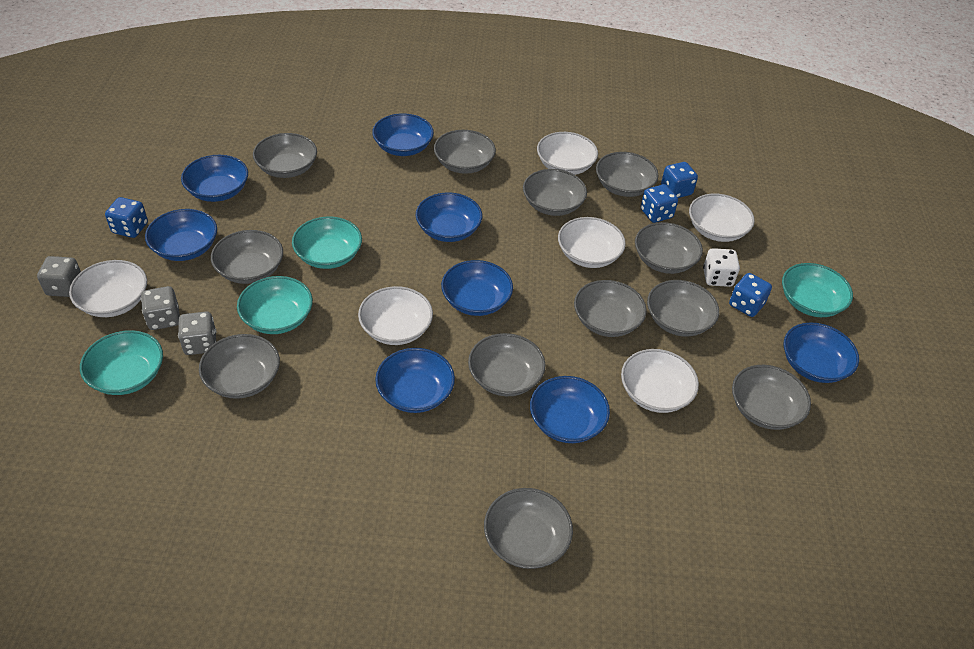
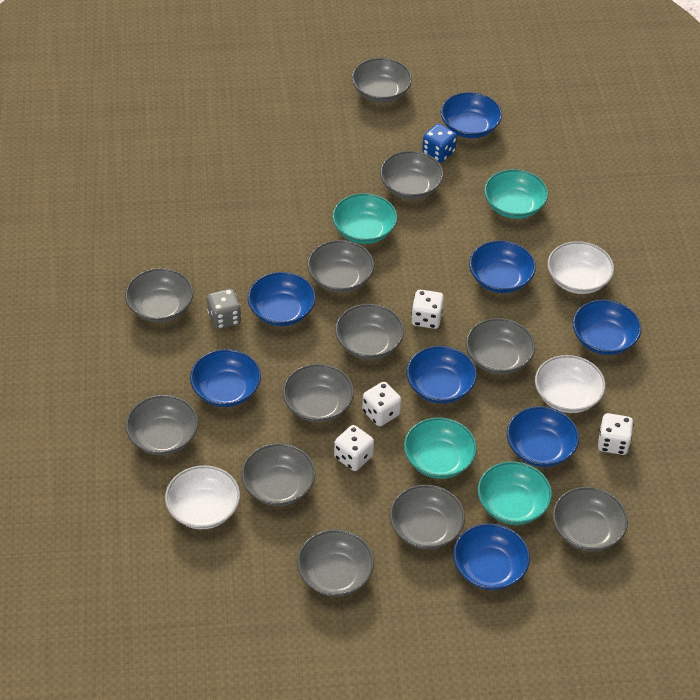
blue dice: 4 -> 1
grey dice: 3 -> 1
white bowl: 6 -> 3
white dice: 1 -> 4

